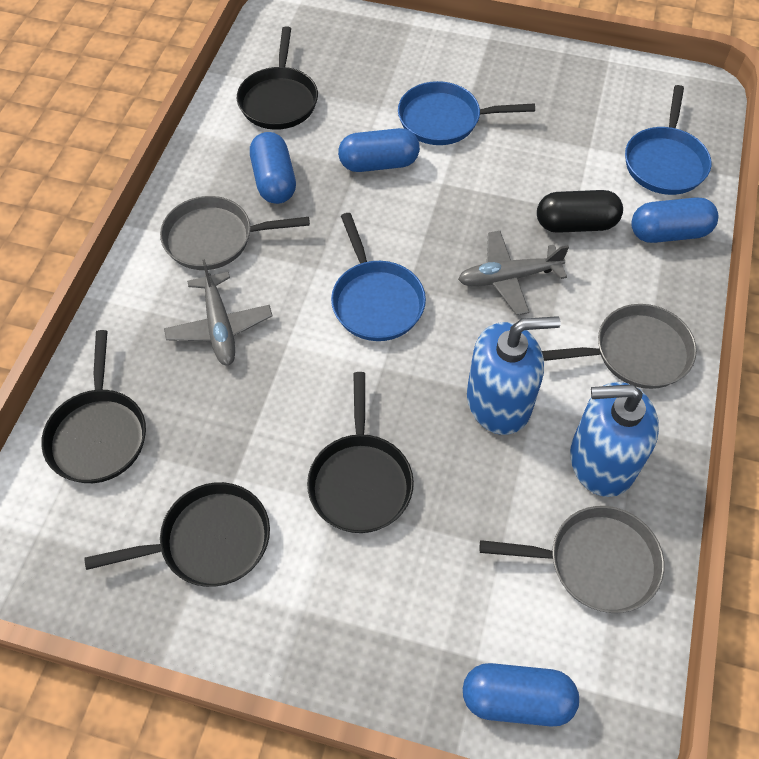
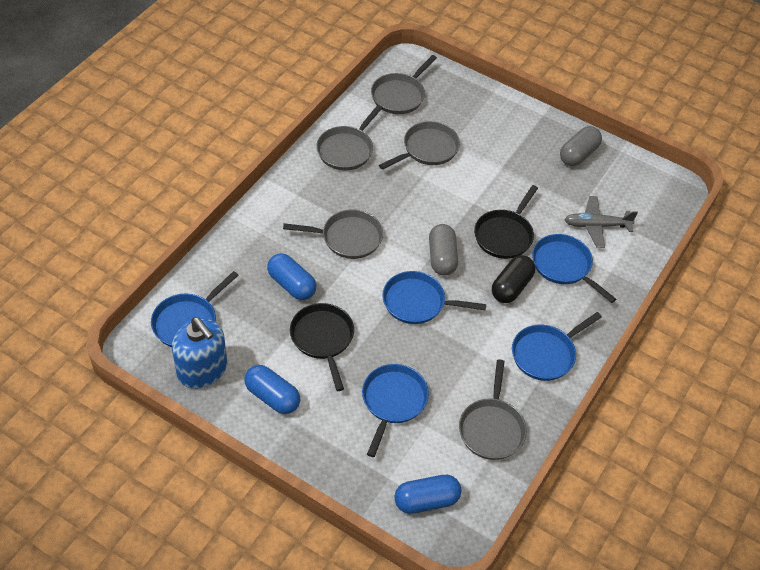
black pan: 4 -> 2
blue capsule: 4 -> 3
blue pan: 3 -> 5
blue soap dispenser: 2 -> 1
grey capsule: 0 -> 2
grey pan: 3 -> 5
grey plane: 2 -> 1

